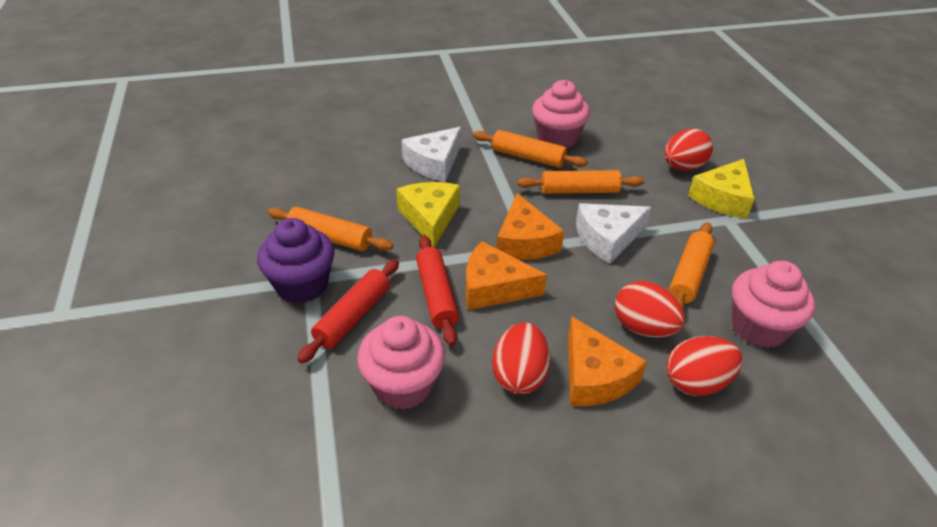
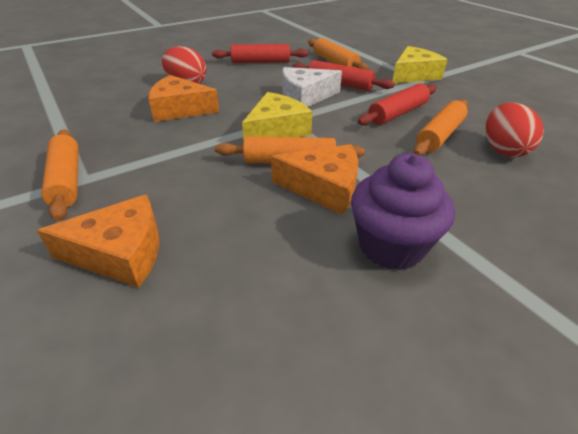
pink cupcake: 3 -> 0
red egg: 4 -> 2
red rolling pin: 2 -> 3
white cheese: 2 -> 1

